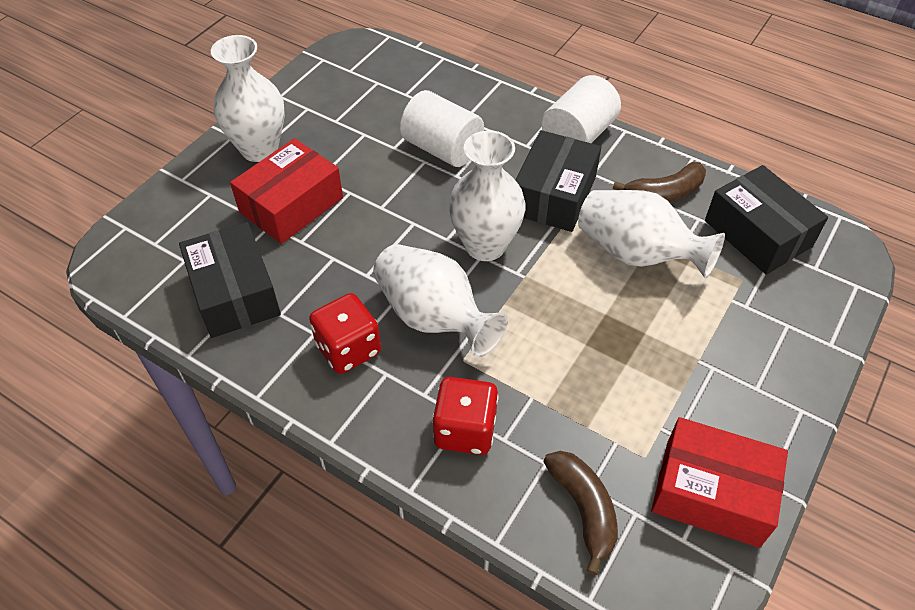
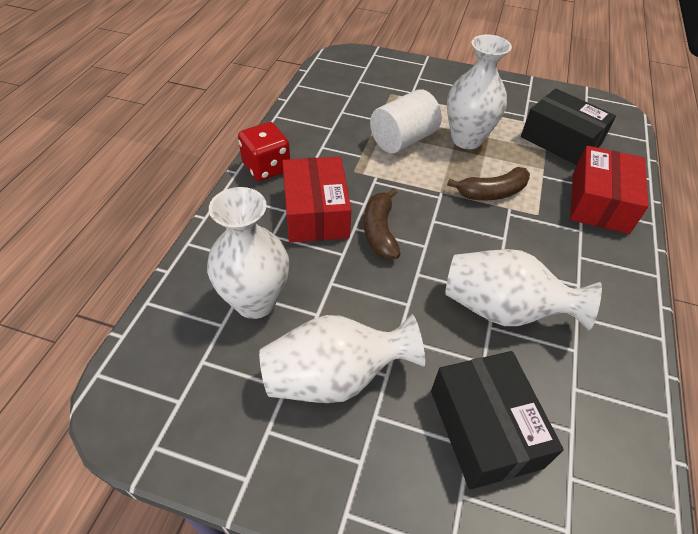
black box: 3 -> 2
red dice: 2 -> 1
white cylinder: 2 -> 1

